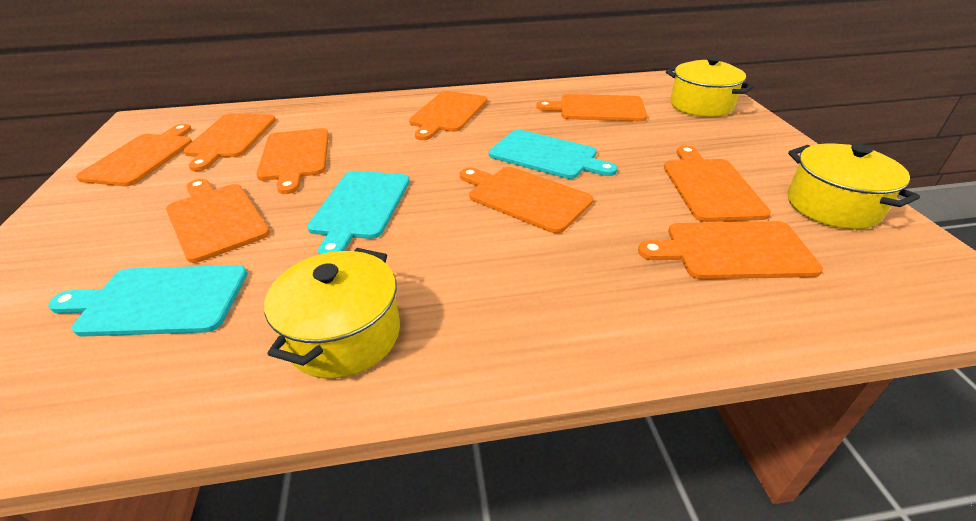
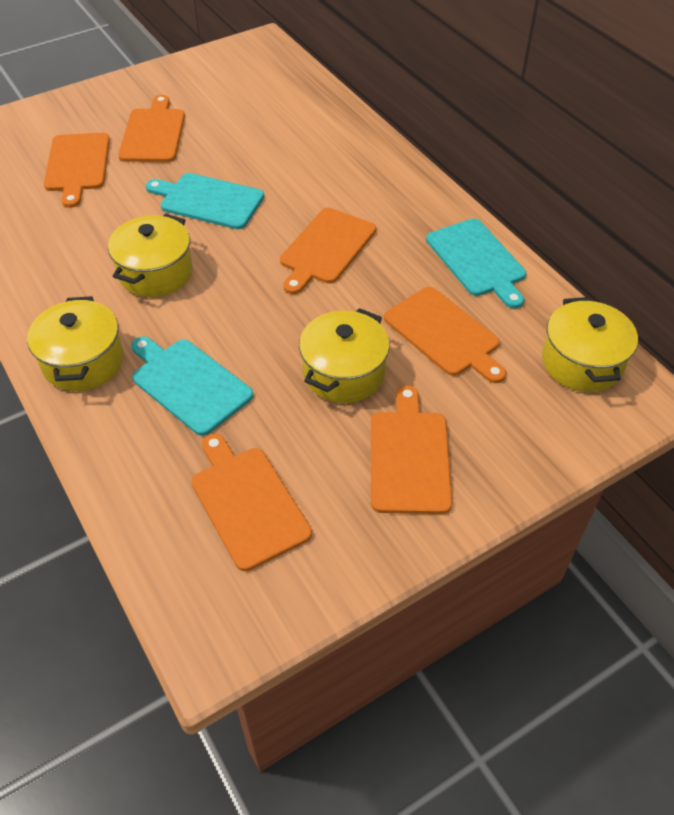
orange cutting board: 9 -> 6
yellow pot: 3 -> 4

